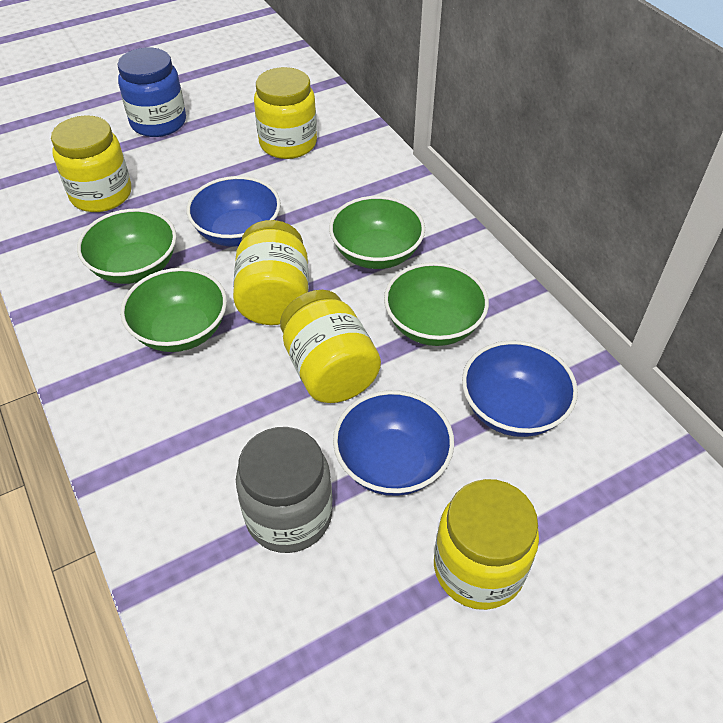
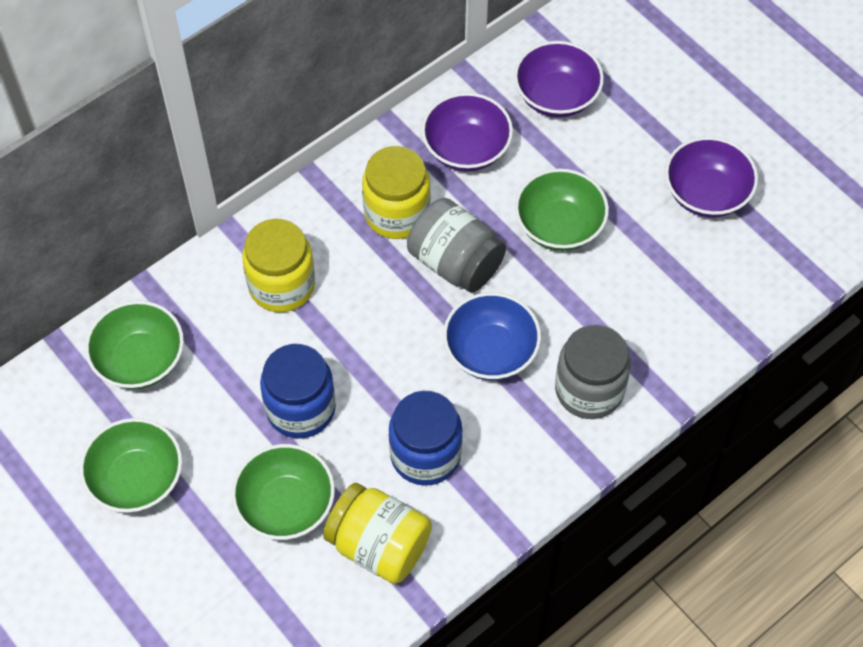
blue bowl: 3 -> 1
blue jar: 1 -> 2
grey jar: 1 -> 2
purple bowl: 0 -> 3
yellow jar: 5 -> 3

